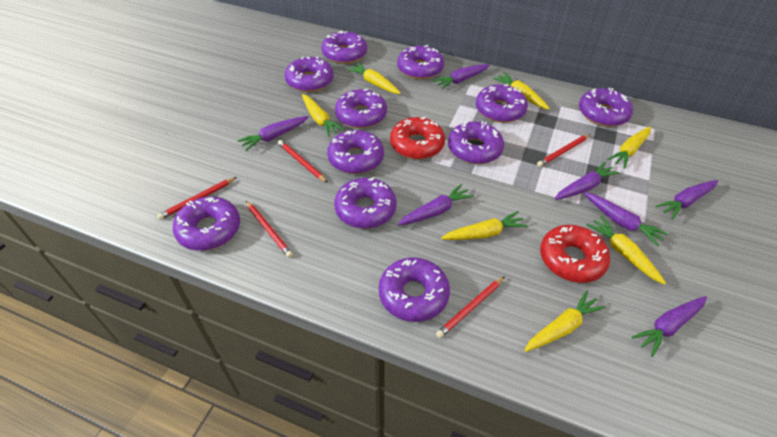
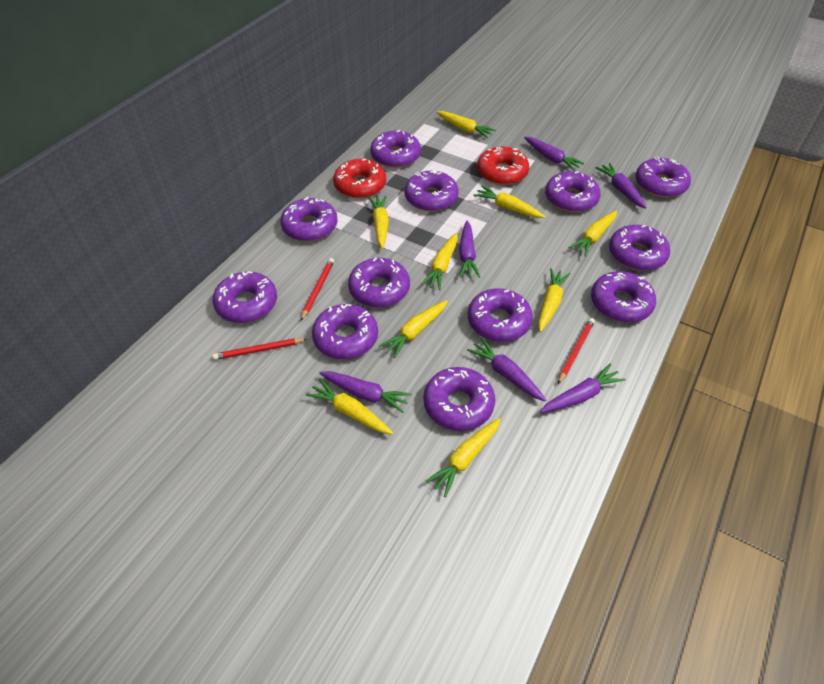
purple carrot: 7 -> 6
purple donut: 11 -> 12
red pencil: 5 -> 3
yellow carrot: 7 -> 9

